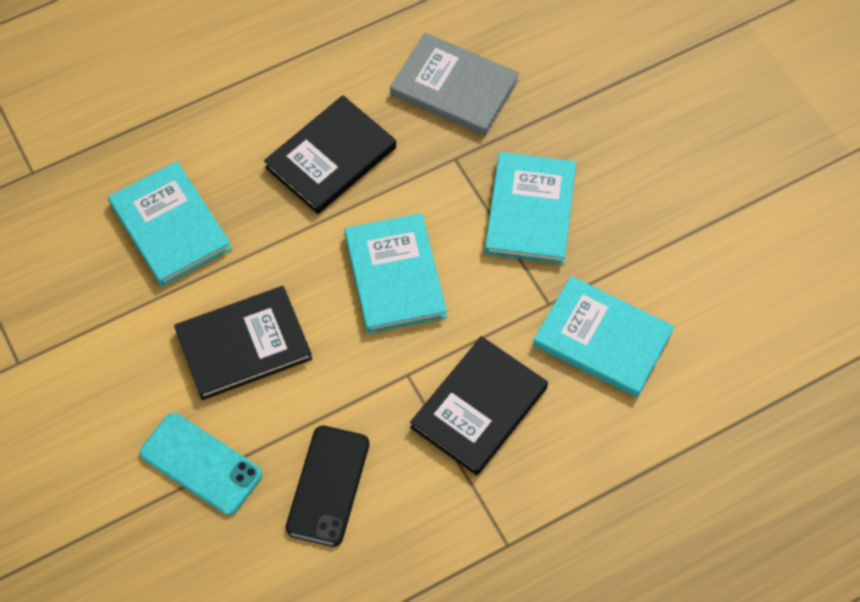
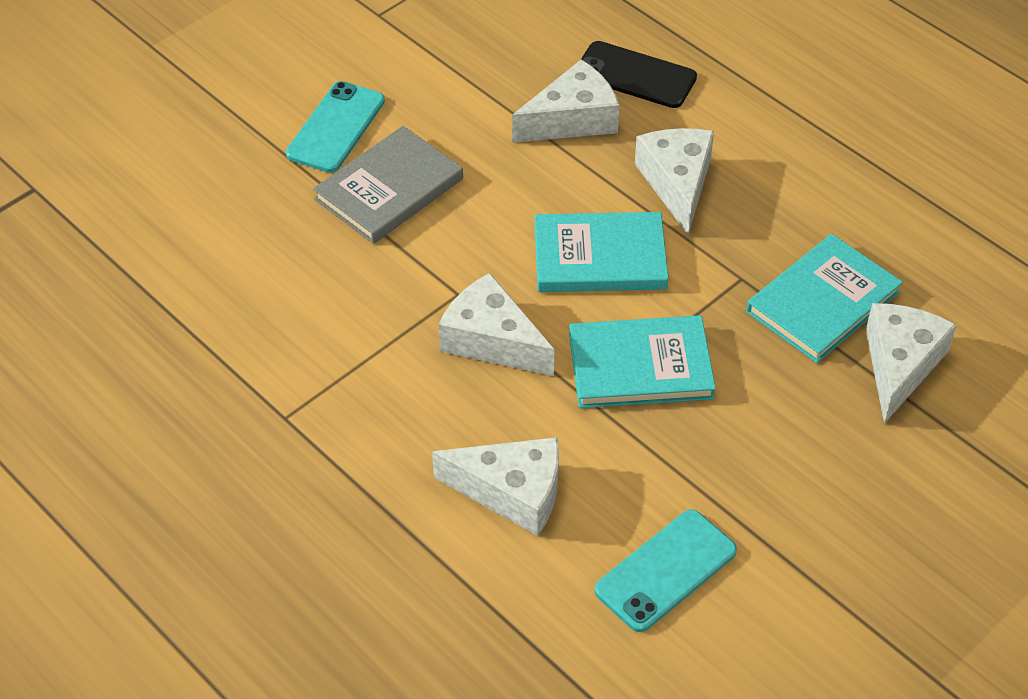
black book: 3 -> 0
turquoise book: 4 -> 3
turquoise phone: 1 -> 2
white cheese: 0 -> 5

